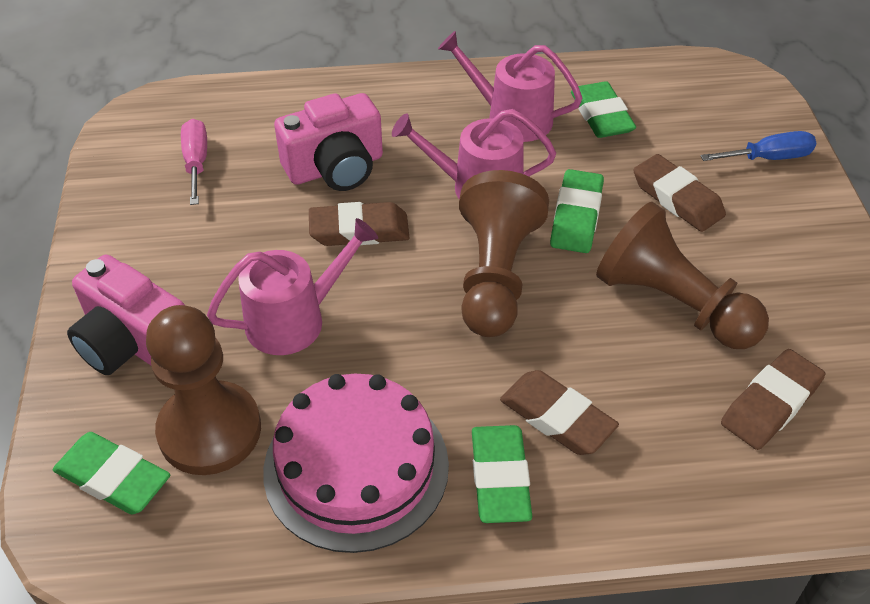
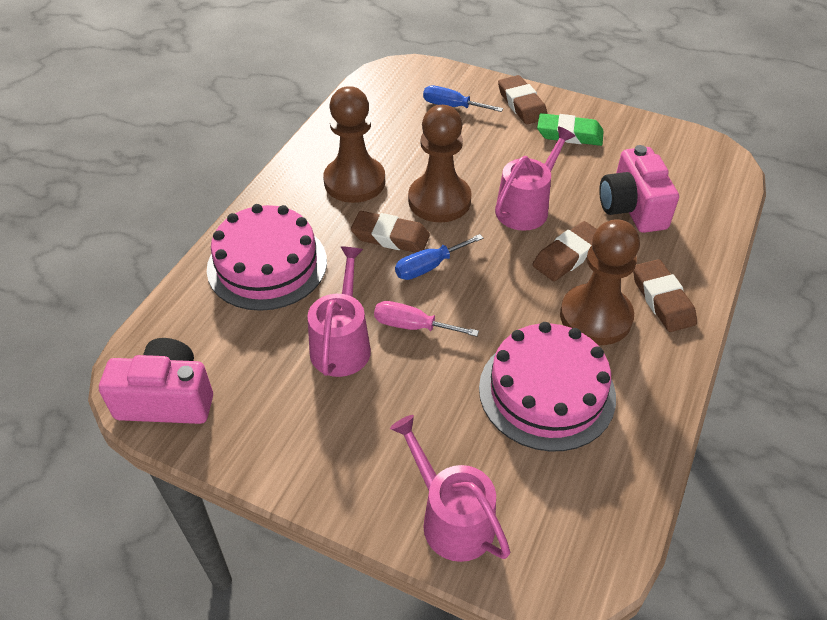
blue screwdriver: 1 -> 2
green eraser: 4 -> 1
pink cake: 1 -> 2

